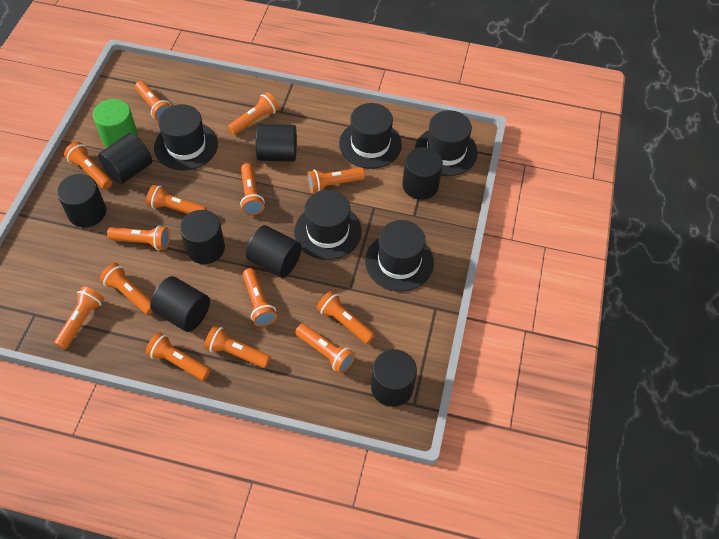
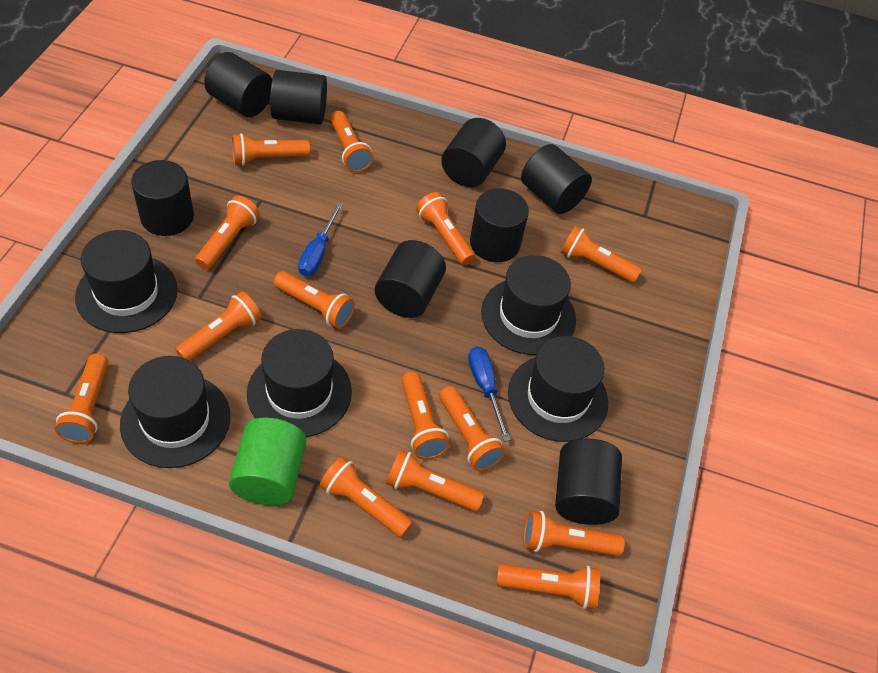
blue screwdriver: 0 -> 2

